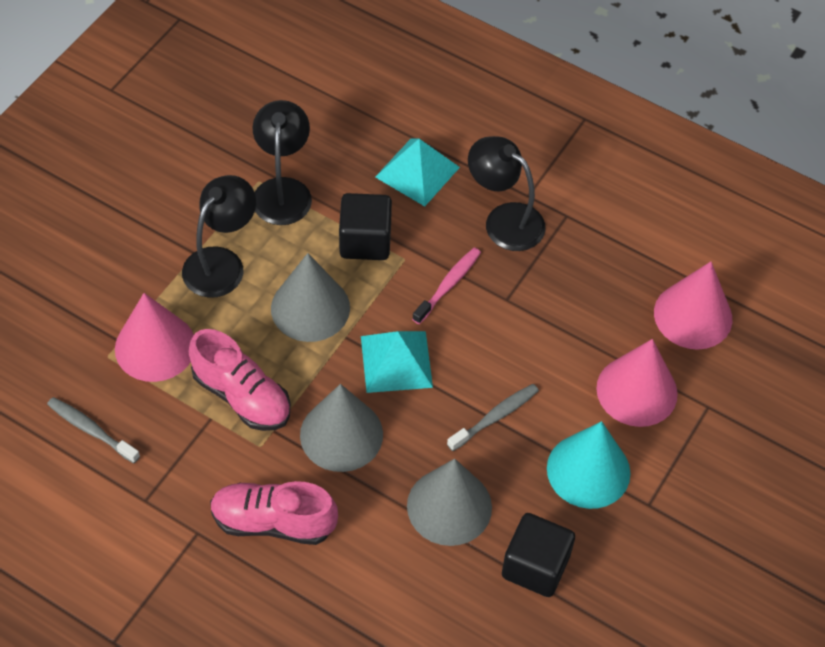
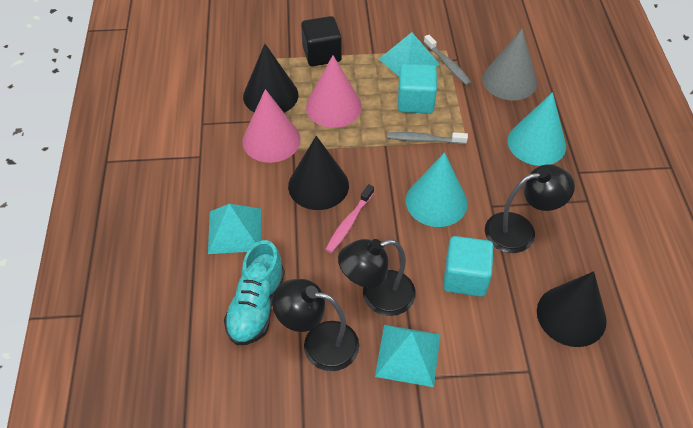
black cone: 0 -> 3
black cube: 2 -> 1
grey cone: 3 -> 1
pink cone: 3 -> 2
pink shoe: 2 -> 0
turquoise cone: 1 -> 2
turquoise cube: 0 -> 2
turquoise pyramid: 2 -> 3
turquoise shoe: 0 -> 1

